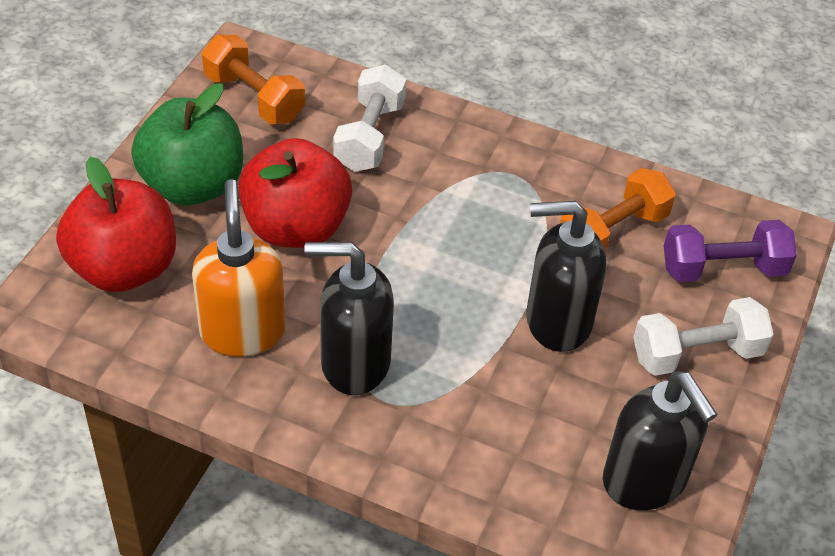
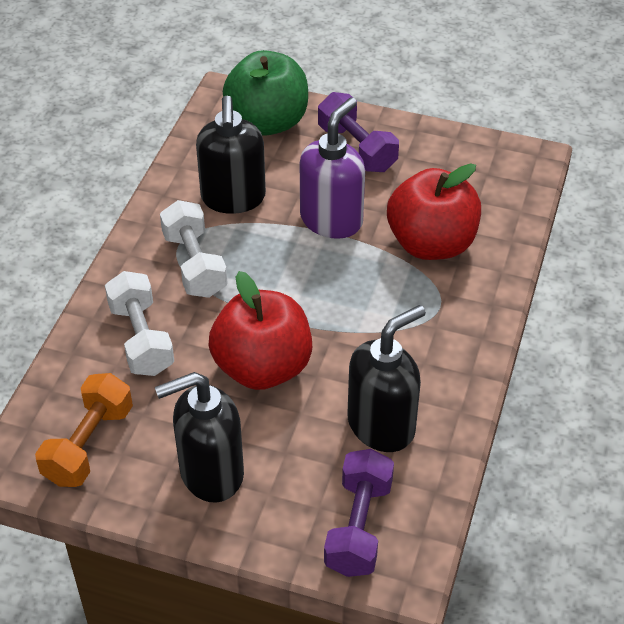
orange dumbbell: 2 -> 1
orange soap dispenser: 1 -> 0
purple dumbbell: 1 -> 2
purple soap dispenser: 0 -> 1

